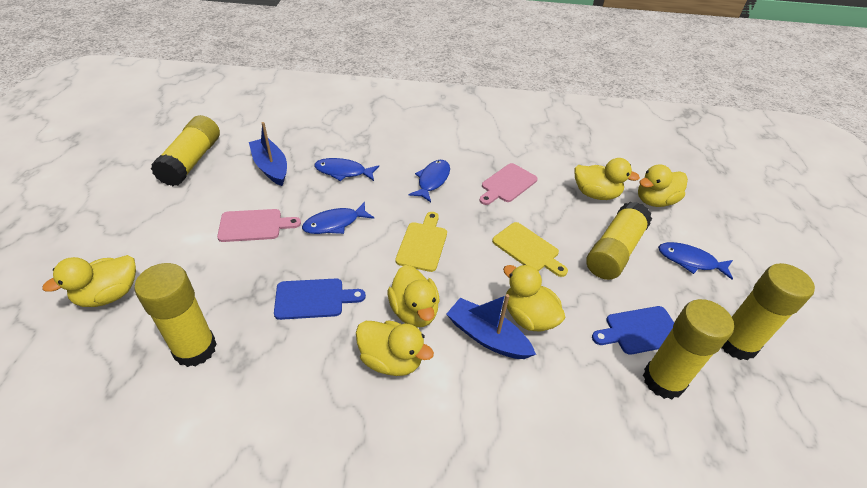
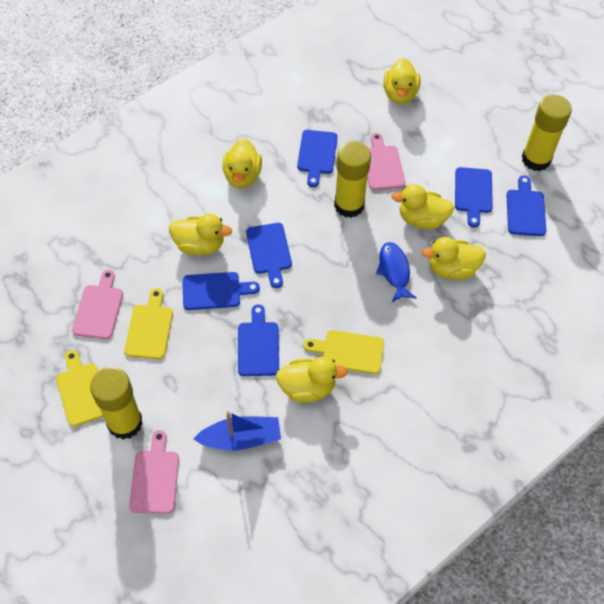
blue boat: 2 -> 1
blue cutting board: 2 -> 6
blue fish: 4 -> 1
pink cutting board: 2 -> 3
yellow cutting board: 2 -> 3
yellow glue stick: 5 -> 3

